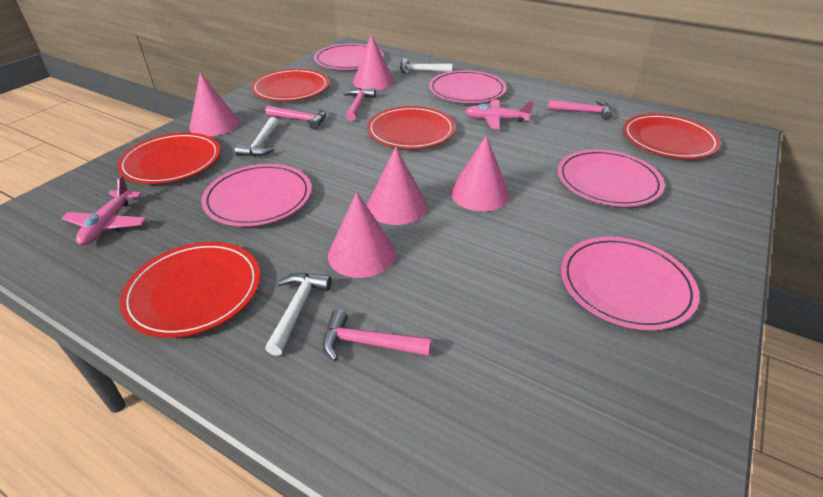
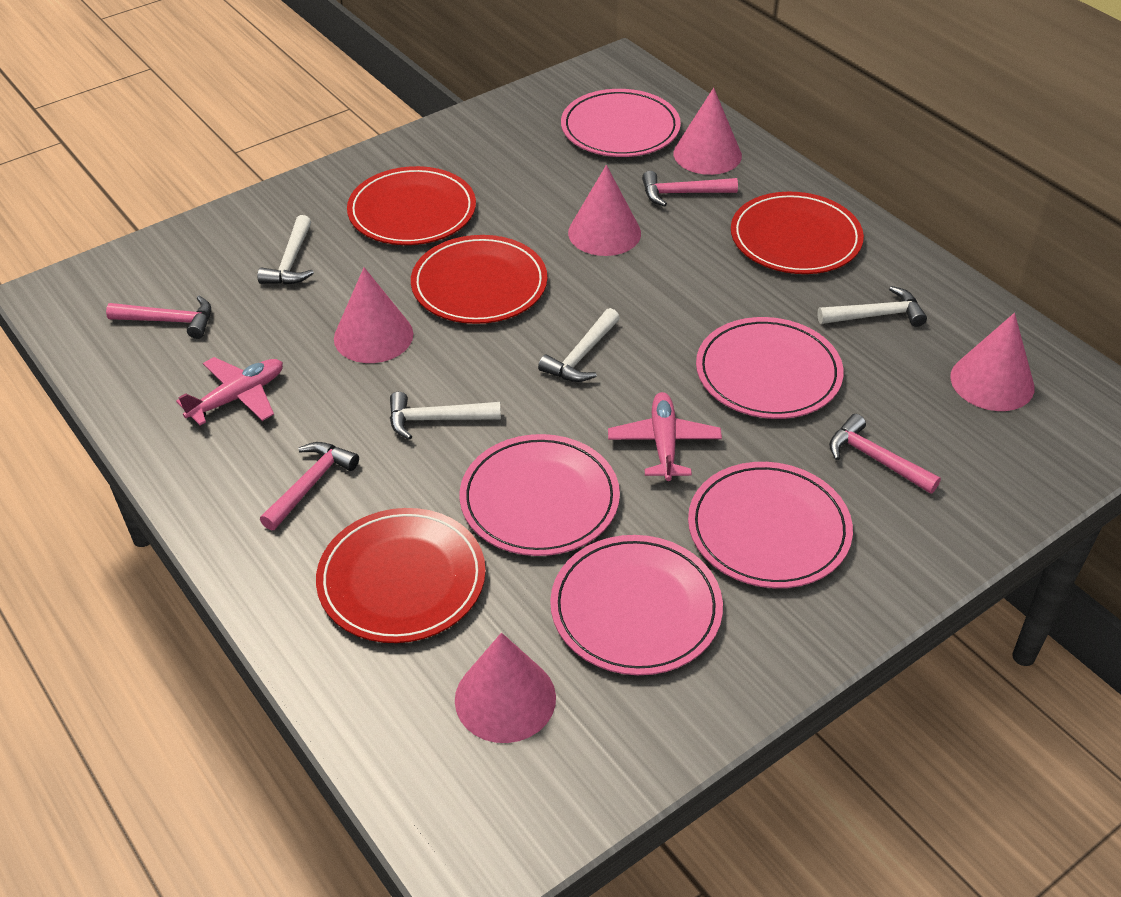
red plate: 5 -> 4
white hammer: 3 -> 4

